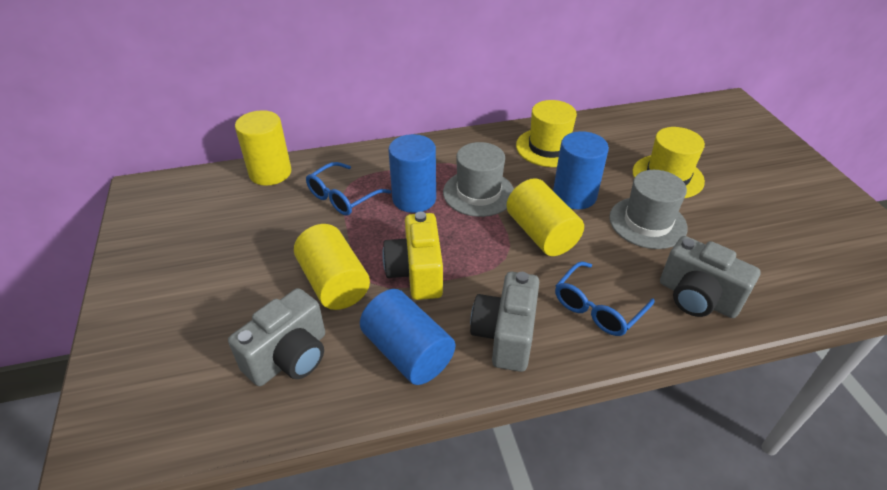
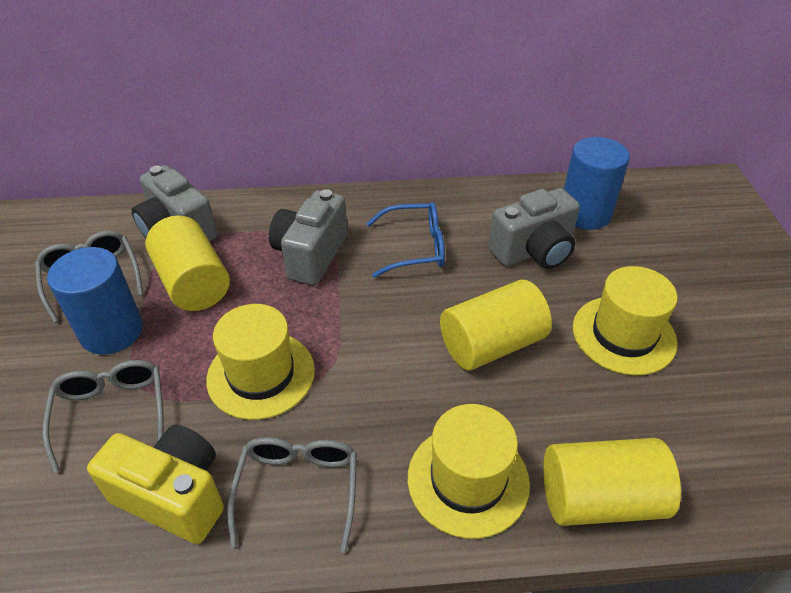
blue cylinder: 3 -> 2
blue glasses: 2 -> 1
grey glasses: 0 -> 3
grey hat: 2 -> 0
yellow hat: 2 -> 3

